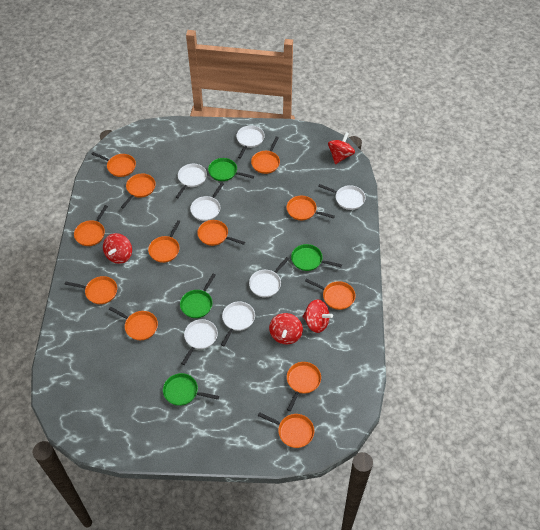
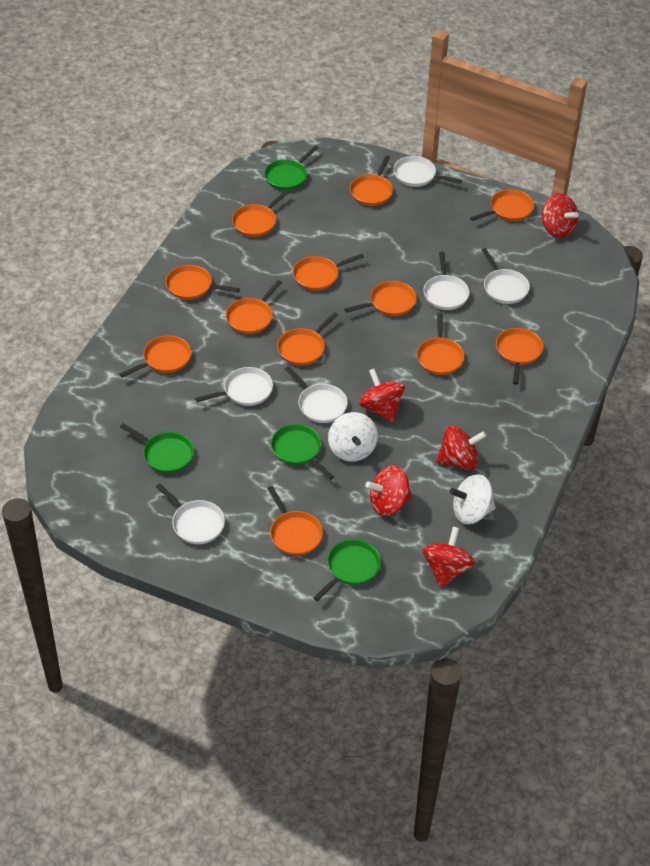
red spinning top: 4 -> 5
white pan: 7 -> 6
white spinning top: 0 -> 2

